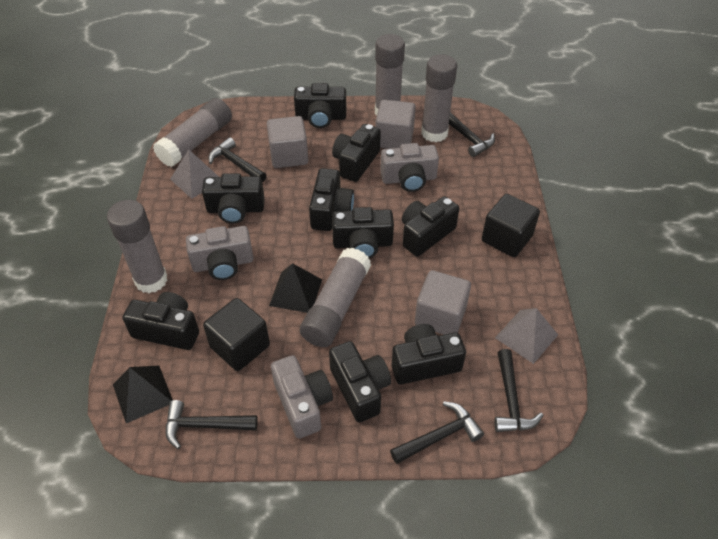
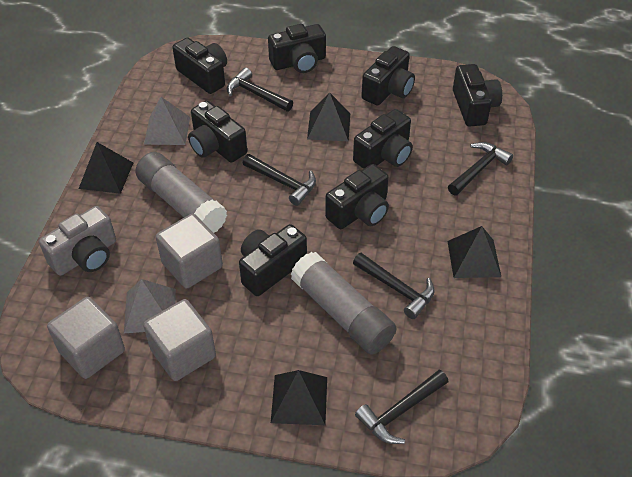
black camera: 9 -> 8
black cube: 2 -> 0
black pyramid: 2 -> 4
grey camera: 3 -> 1
grey glue stick: 5 -> 2

